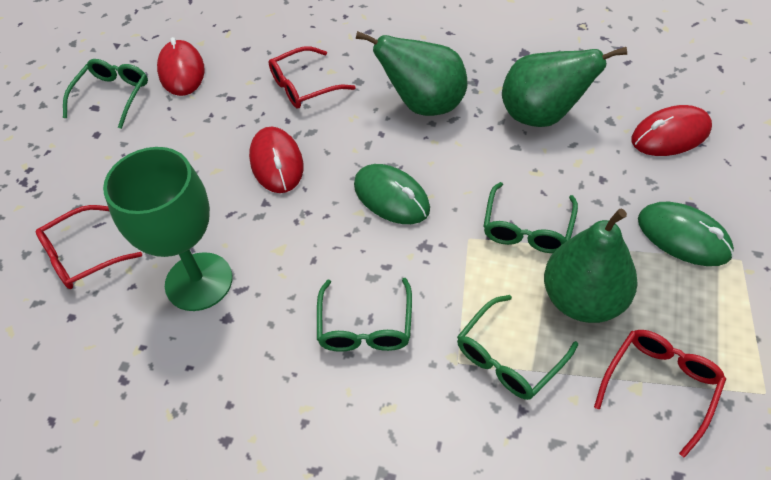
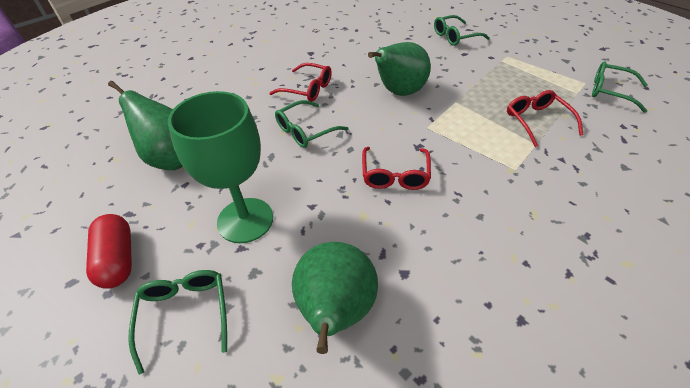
green mouse: 2 -> 0
red capsule: 0 -> 1
red mouse: 3 -> 0

